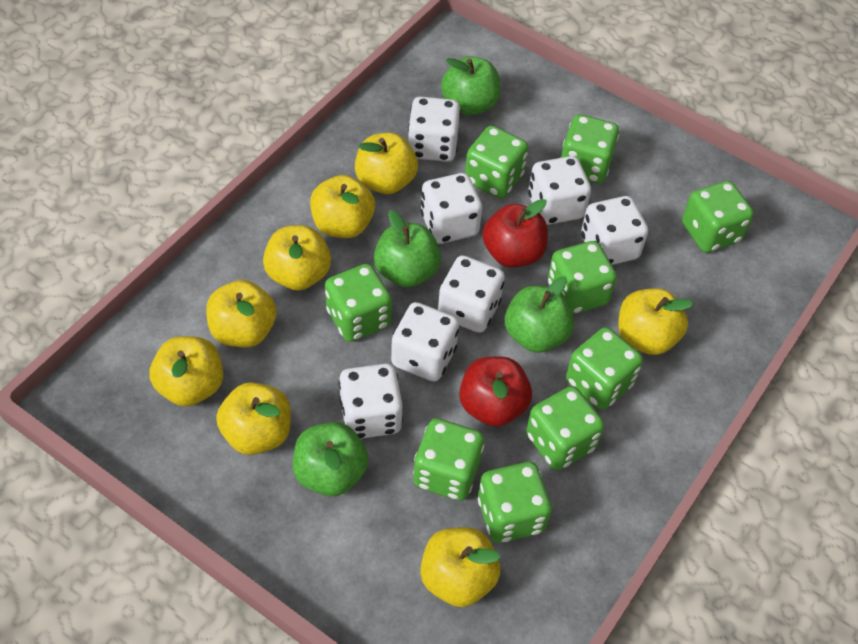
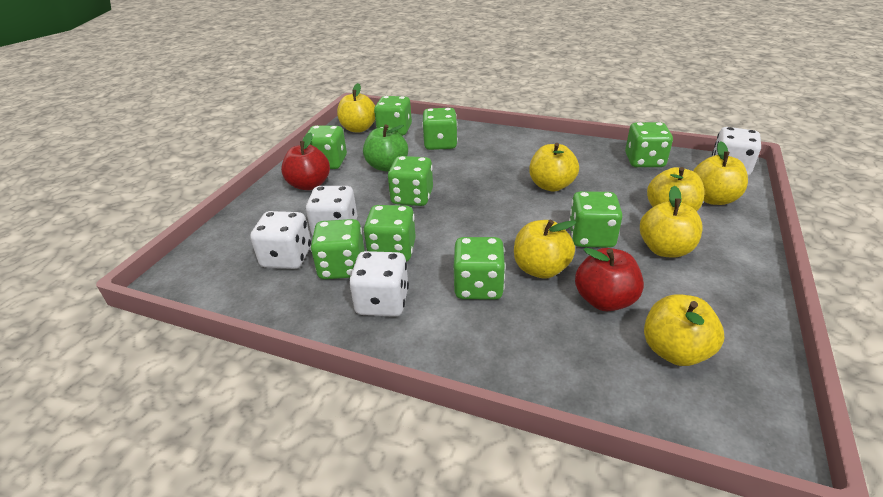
green apple: 4 -> 1
white dice: 7 -> 4
yellow apple: 8 -> 7

